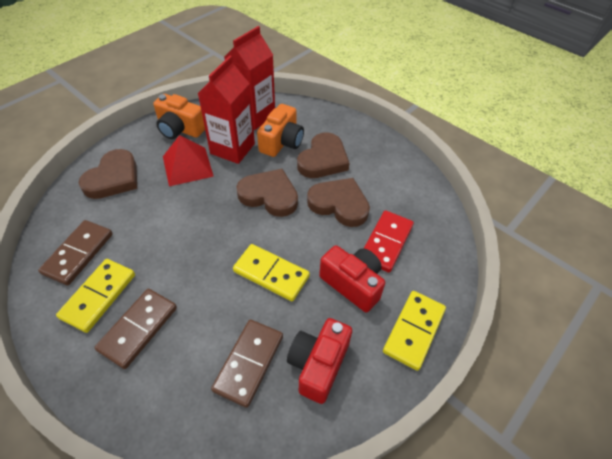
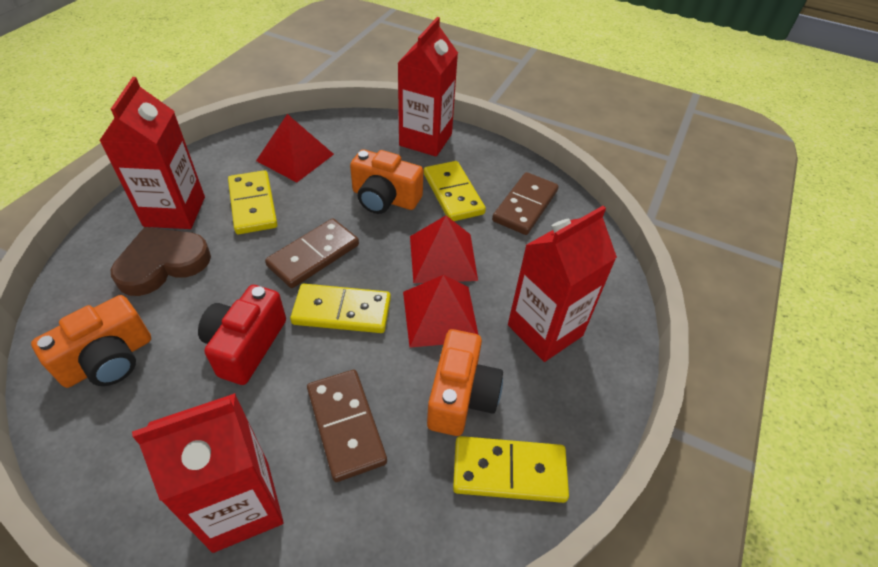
brown heart: 4 -> 1
orange camera: 2 -> 3
red camera: 2 -> 1
red carton: 2 -> 4
red domino: 1 -> 0
red pyramid: 1 -> 3
yellow domino: 3 -> 4

